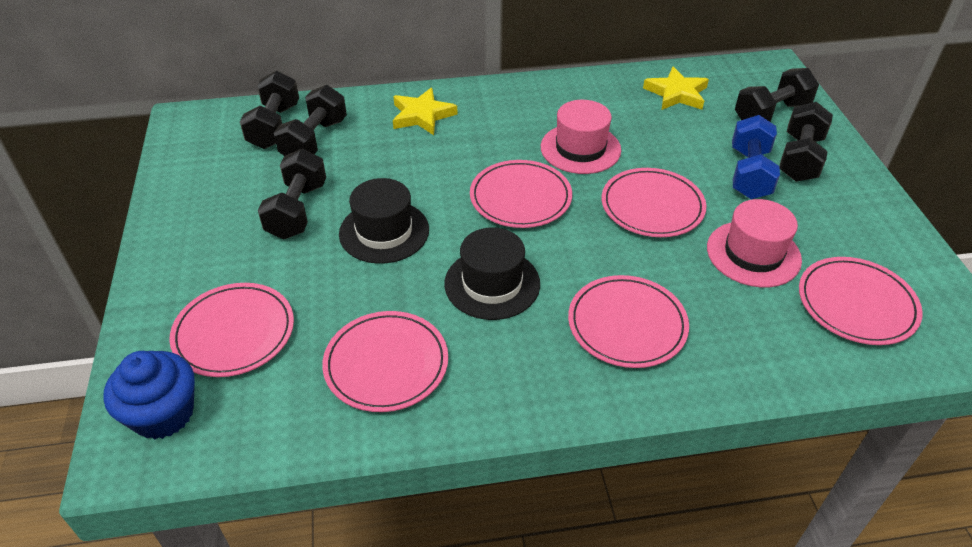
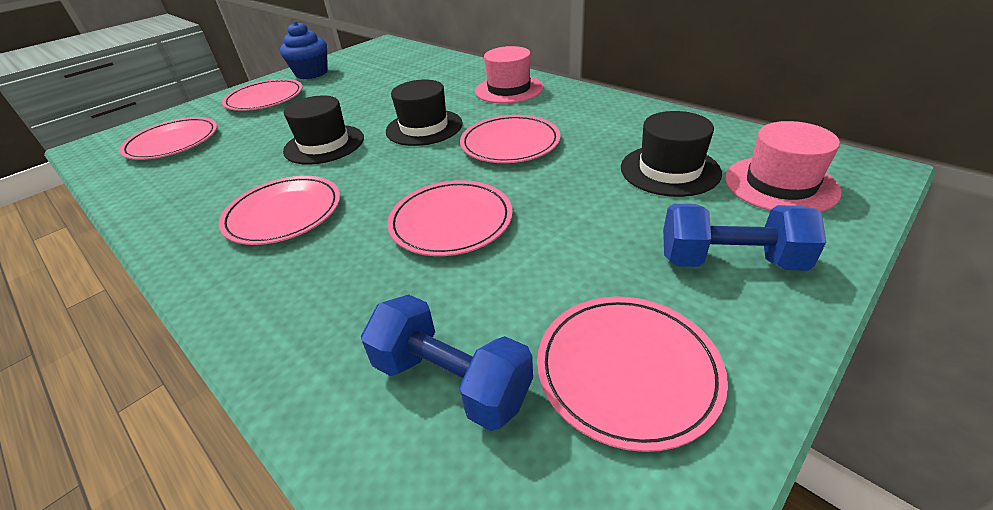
black dumbbell: 5 -> 0
black hat: 2 -> 3
blue dumbbell: 1 -> 2
yellow star: 2 -> 0

